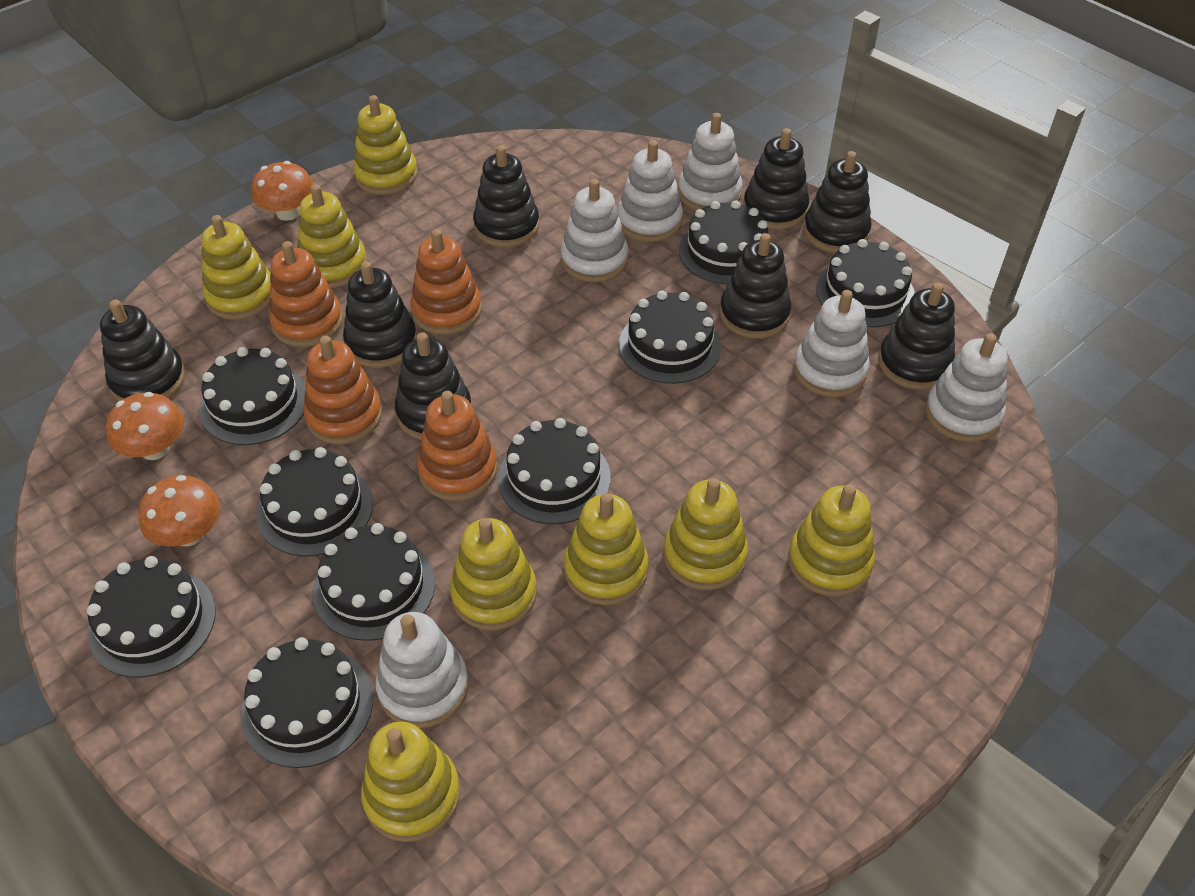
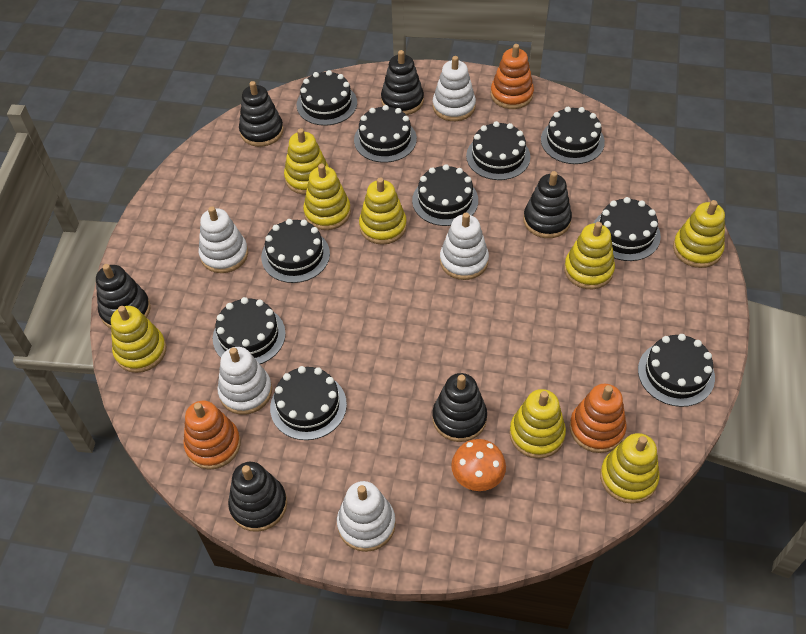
black cake: 9 -> 10
black stacking toy: 8 -> 6
orange mushroom: 3 -> 1
orange stacking toy: 4 -> 3
white stacking toy: 6 -> 5

